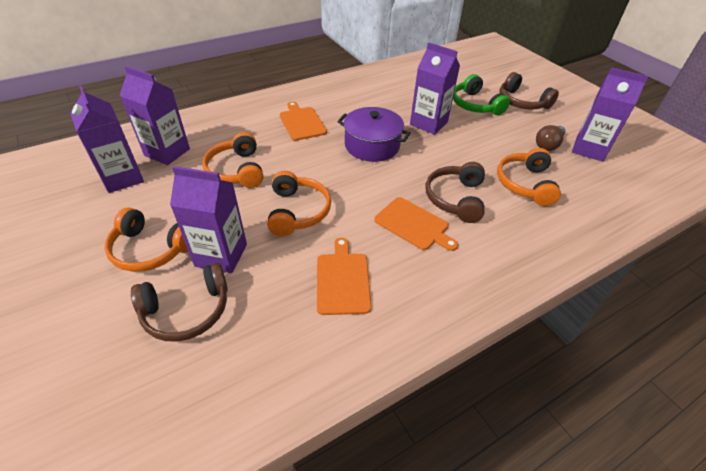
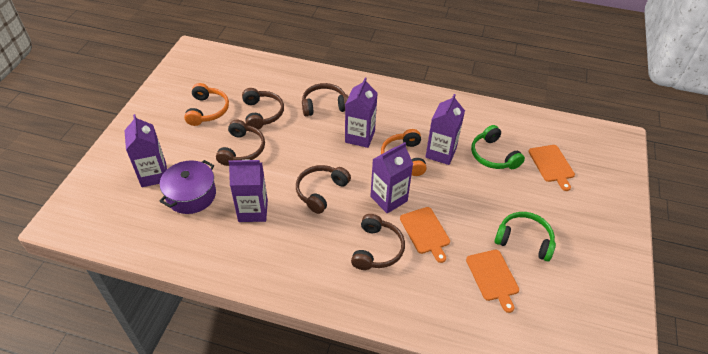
brown headphones: 3 -> 5
brown light bulb: 1 -> 0
green headphones: 1 -> 2
orange headphones: 4 -> 2

